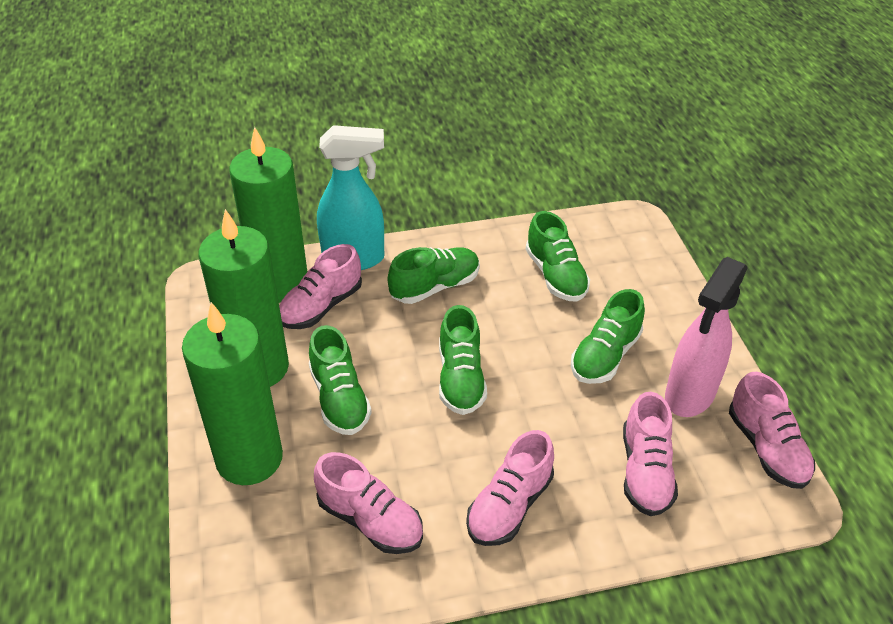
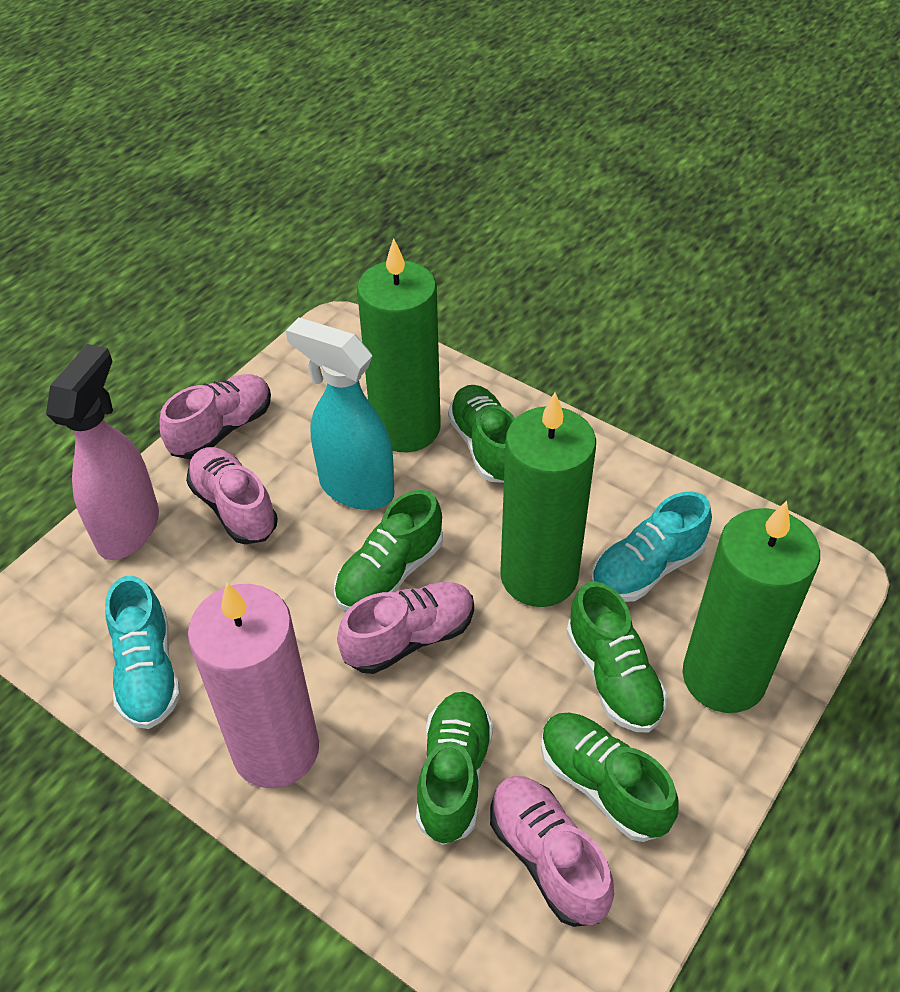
pink candle: 0 -> 1
pink shoe: 5 -> 4
turquoise shoe: 0 -> 2

